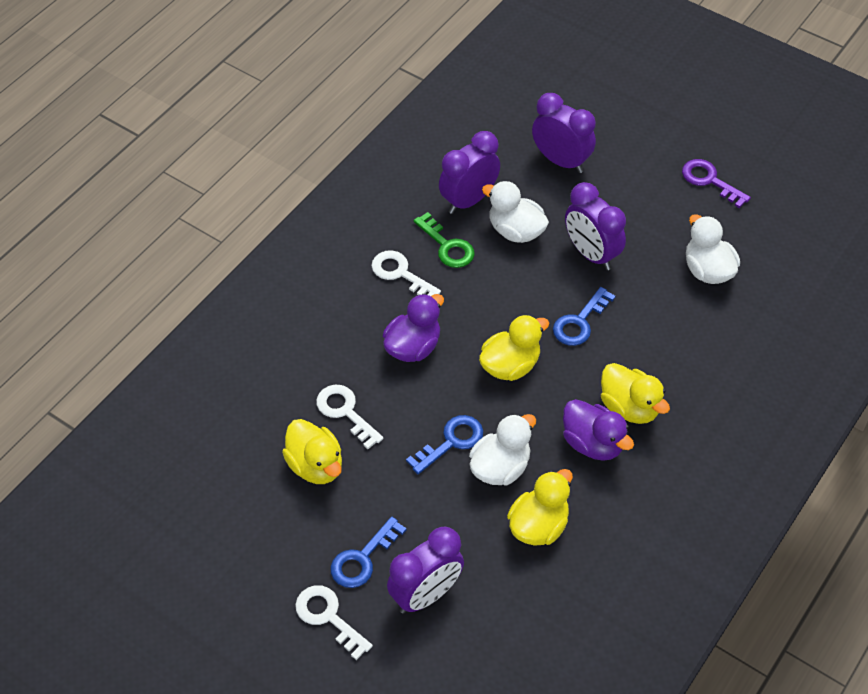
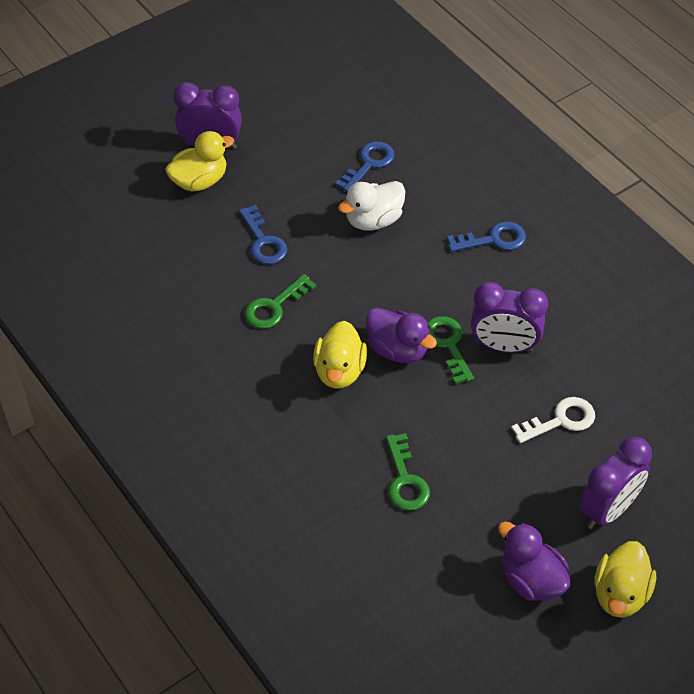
green key: 1 -> 3
purple clock: 4 -> 3
purple key: 1 -> 0
white duck: 3 -> 1
white key: 3 -> 1
yellow duck: 4 -> 3

